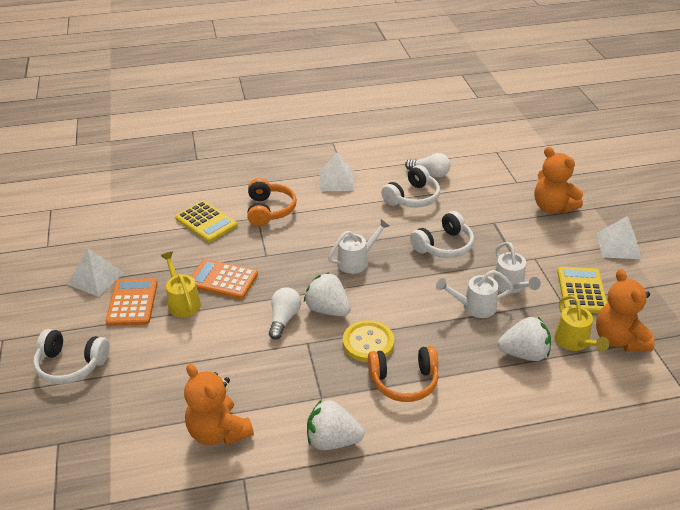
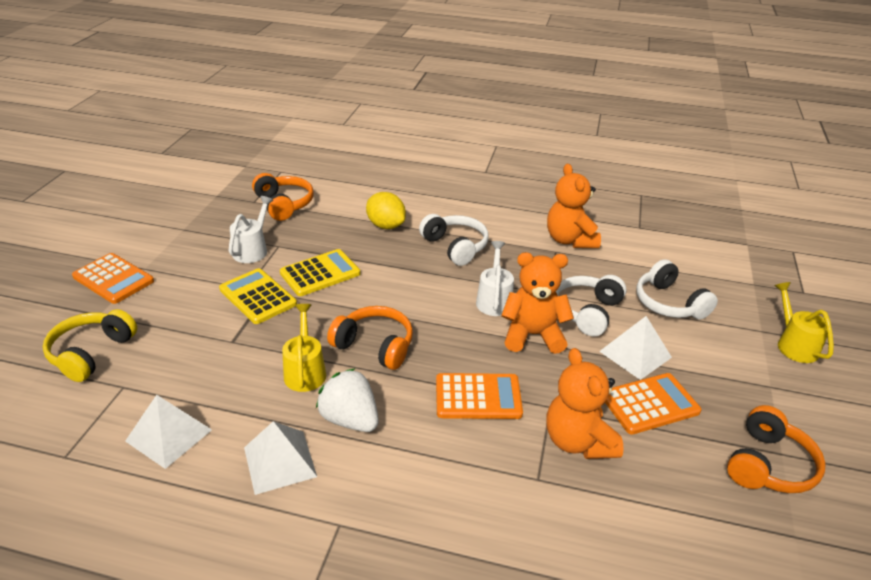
orange calculator: 2 -> 3
orange headphones: 2 -> 3
white light bulb: 2 -> 0
white strawberry: 3 -> 1
white watering can: 3 -> 2
yellow button: 1 -> 0
yellow headphones: 0 -> 1
yellow lemon: 0 -> 1

